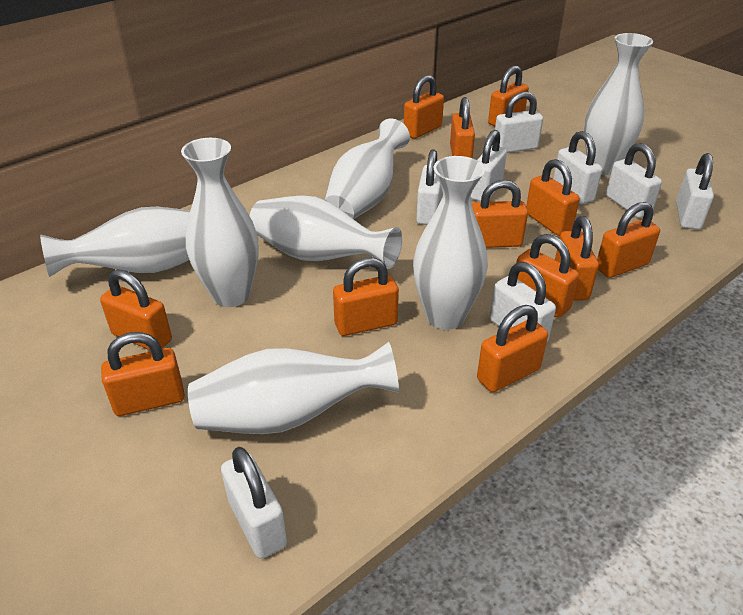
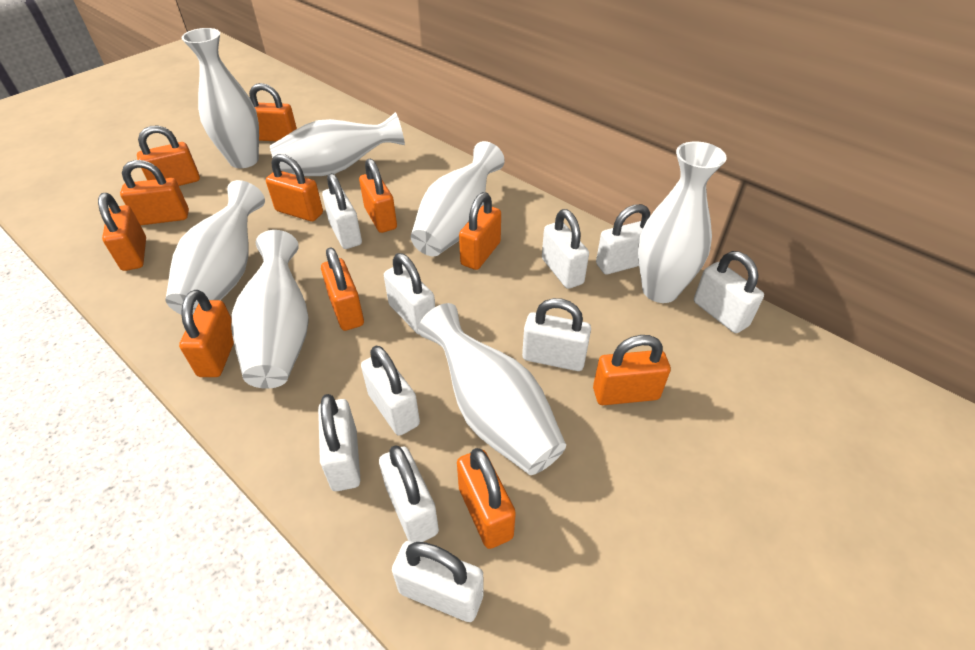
orange padlock: 12 -> 11
white padlock: 8 -> 10

